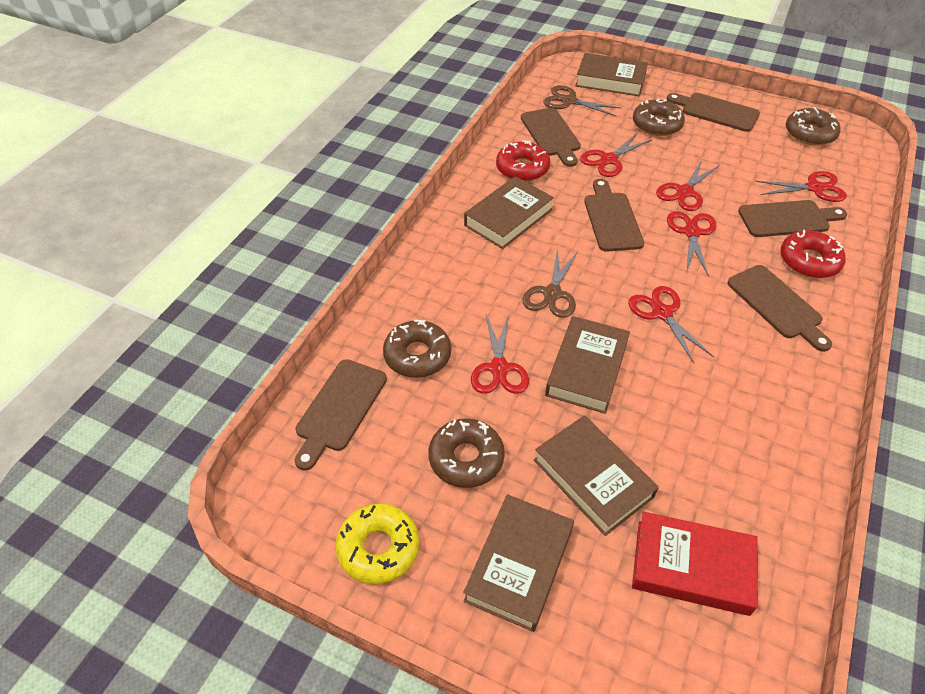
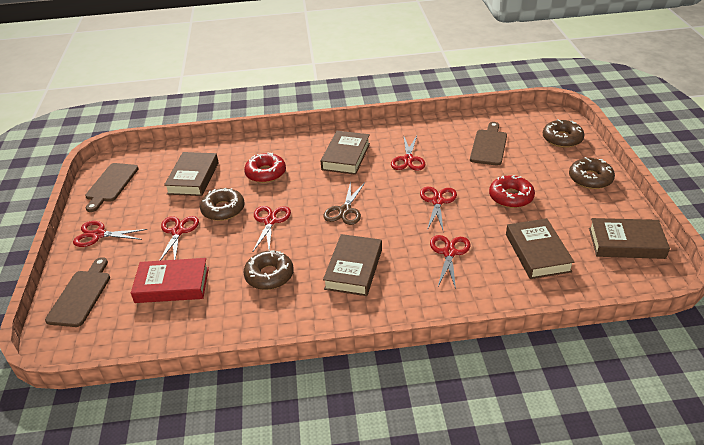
brown cutting board: 6 -> 3
brown scissors: 2 -> 1
yellow donut: 1 -> 0

